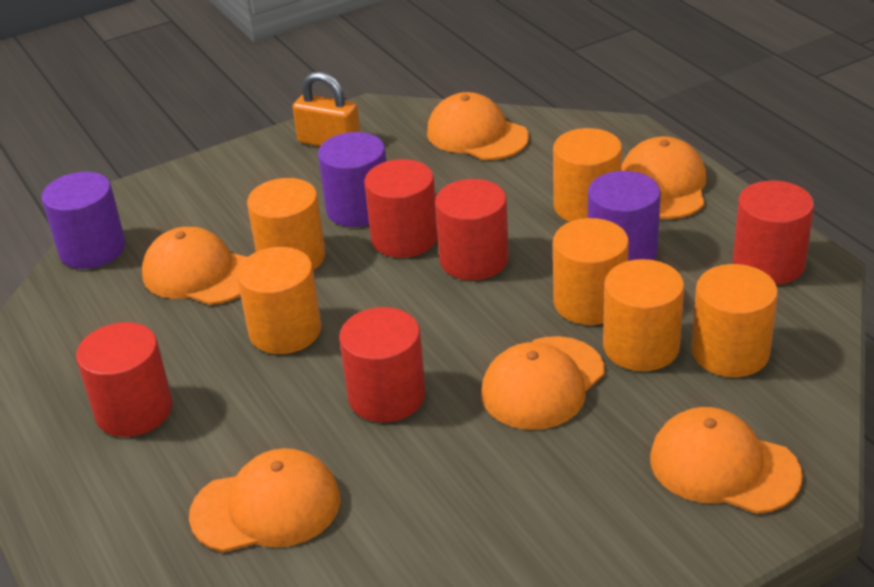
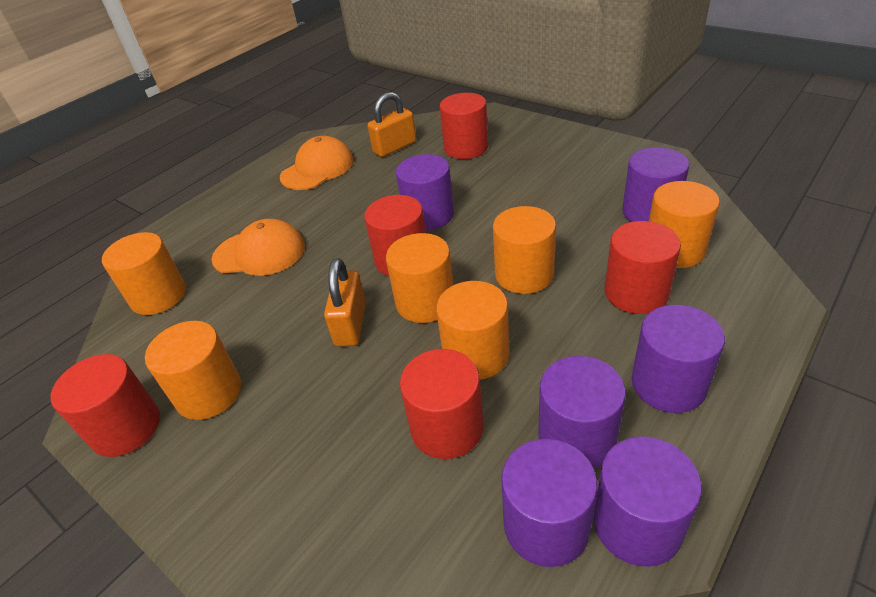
orange cap: 6 -> 2
orange padlock: 1 -> 2
purple cylinder: 3 -> 6

